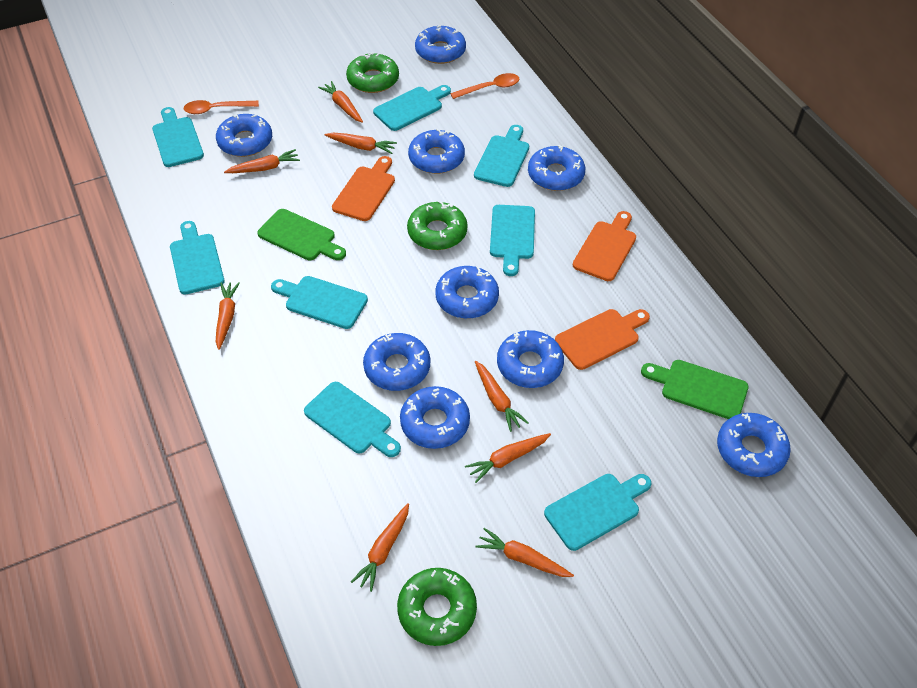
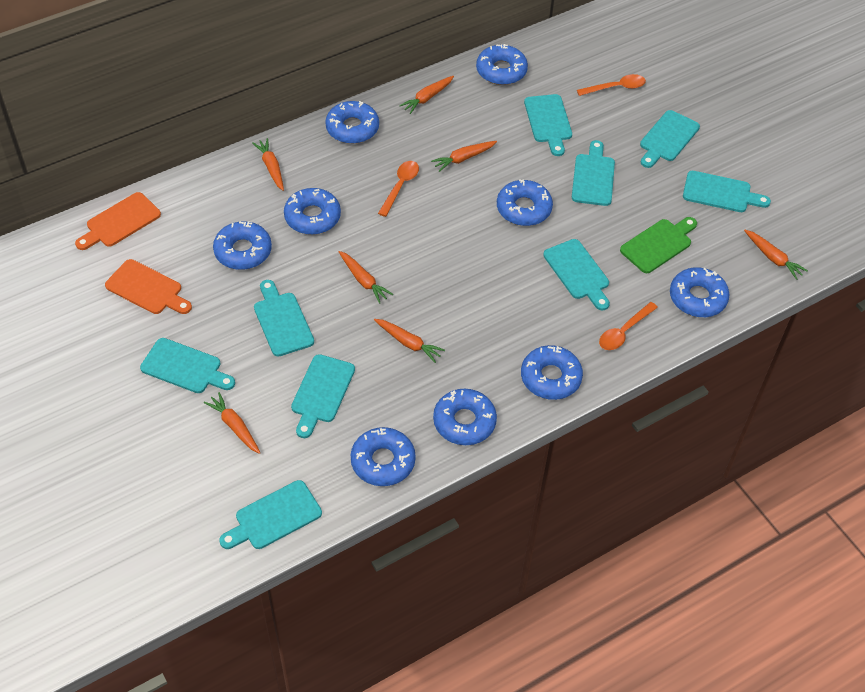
green cutting board: 2 -> 1
green donut: 3 -> 0
orange carrot: 8 -> 7
orange cutting board: 3 -> 2
orange spoon: 2 -> 3
turquoise cutting board: 8 -> 9

